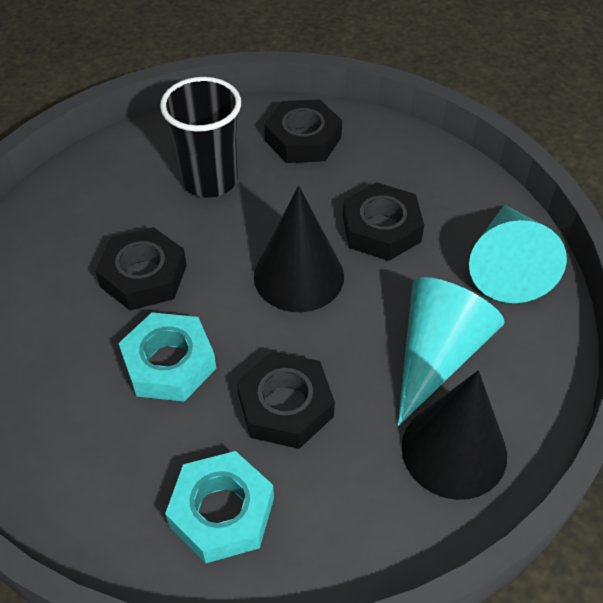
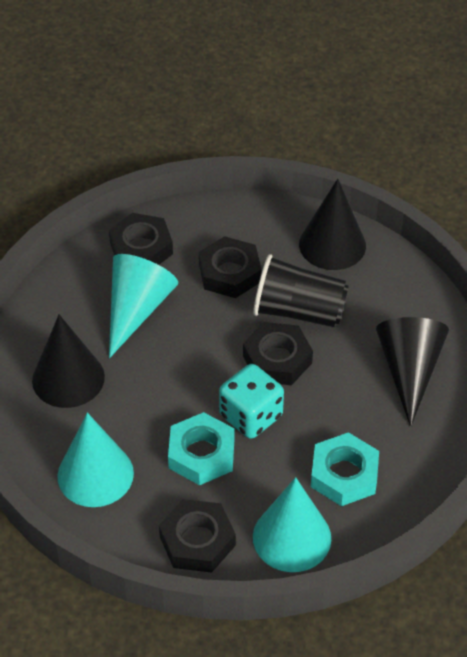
black cone: 2 -> 3
turquoise cone: 2 -> 3
turquoise dice: 0 -> 1

